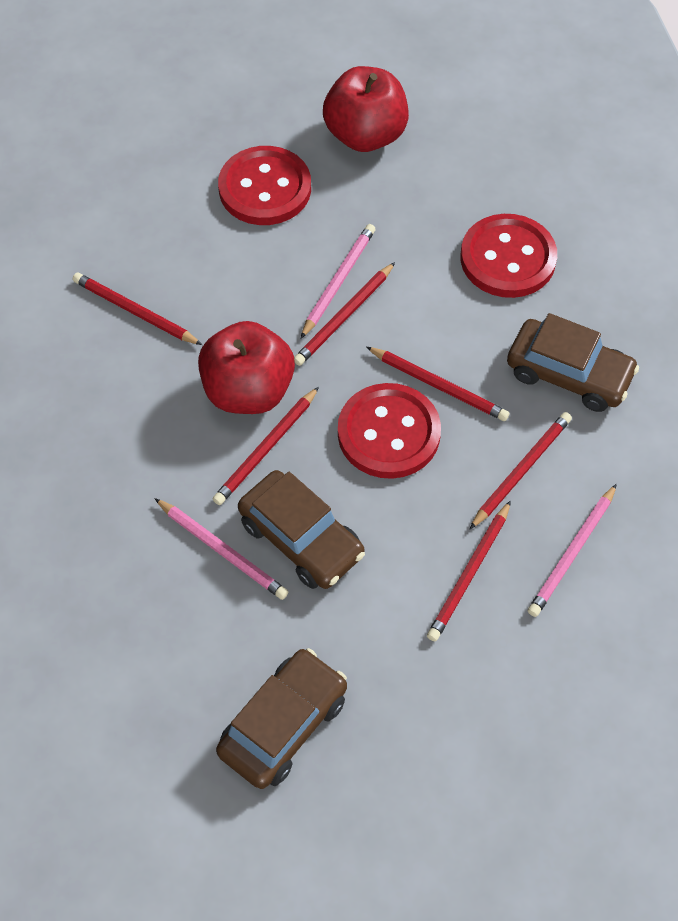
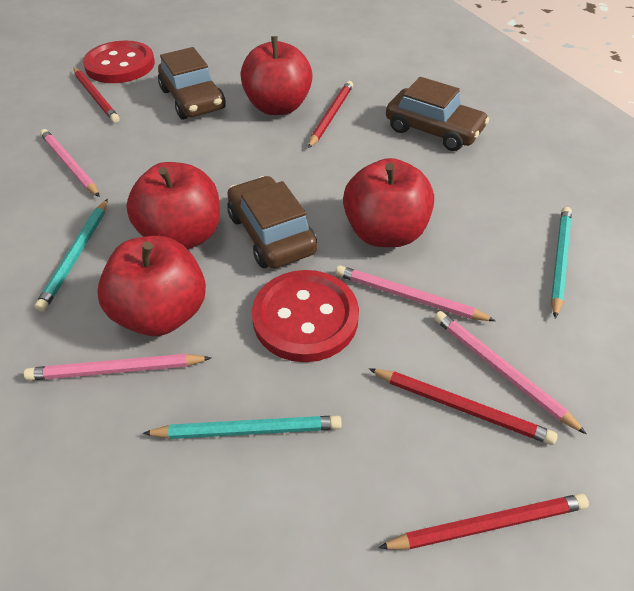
pink pencil: 3 -> 4
red apple: 2 -> 4
red button: 3 -> 2
red pencil: 6 -> 4
turquoise pencil: 0 -> 3

